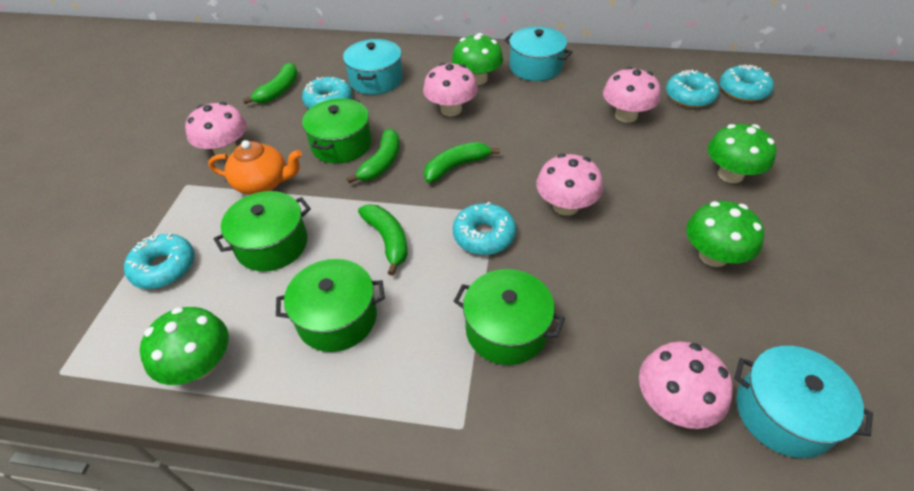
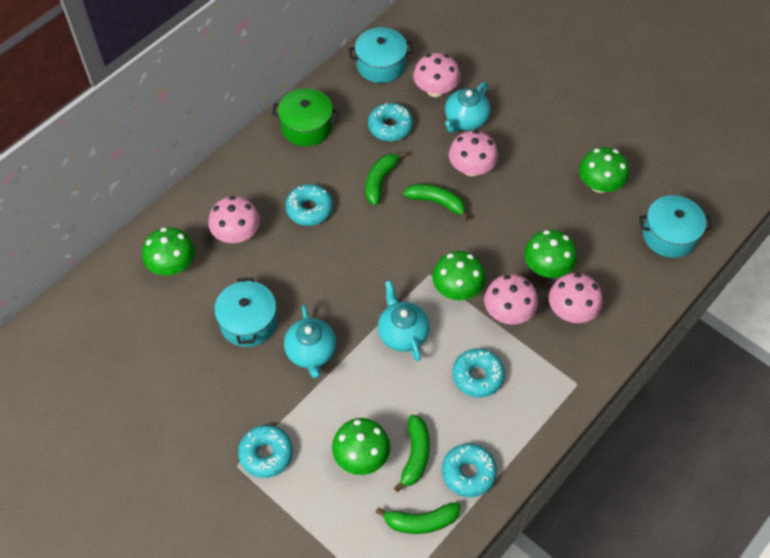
green mushroom: 4 -> 5
green pot: 4 -> 1
orange teapot: 1 -> 0
turquoise teapot: 0 -> 3

